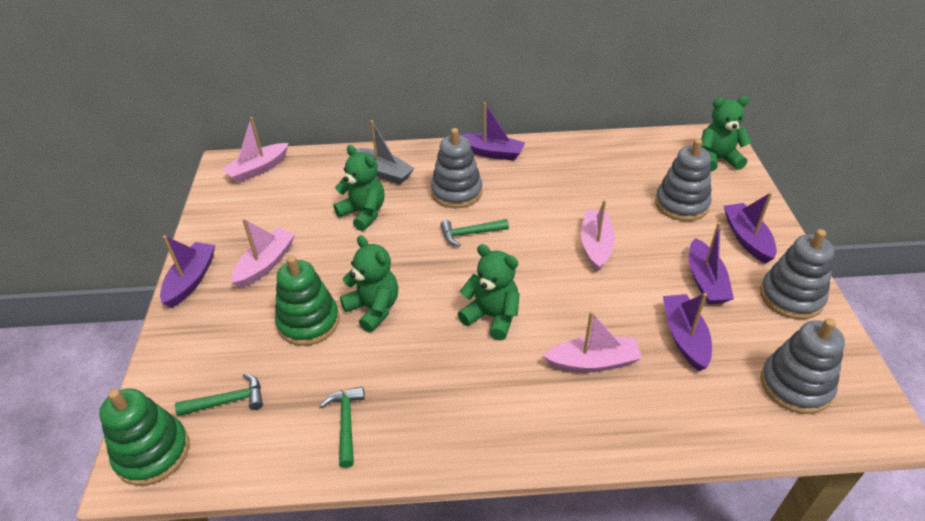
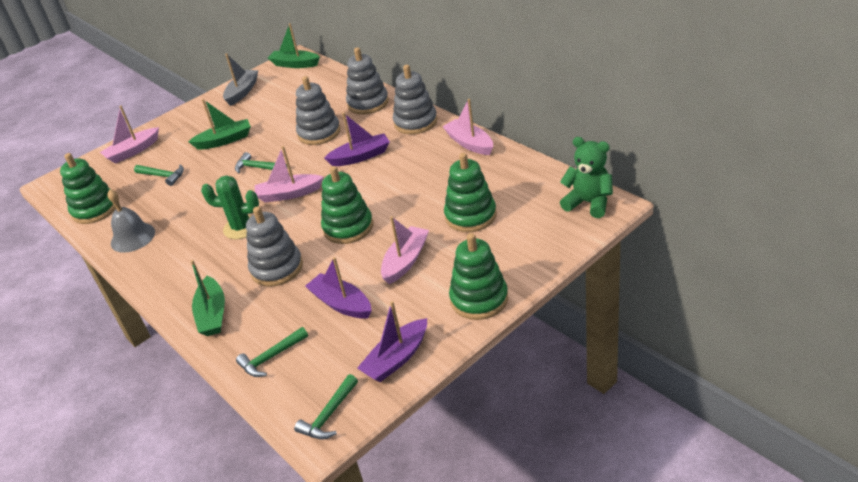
green boat: 0 -> 3
green cactus: 0 -> 1
green hammer: 3 -> 4
green stacking toy: 2 -> 4
green teddy bear: 4 -> 1
grey bell: 0 -> 1
purple boat: 5 -> 3

